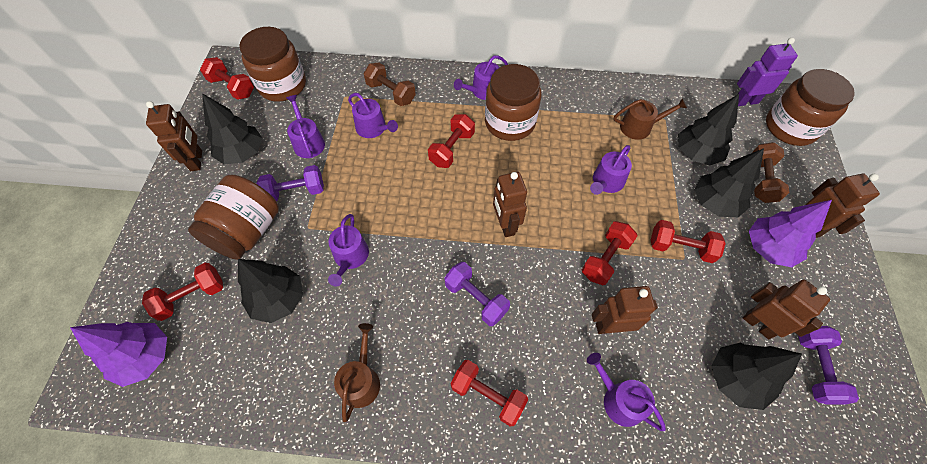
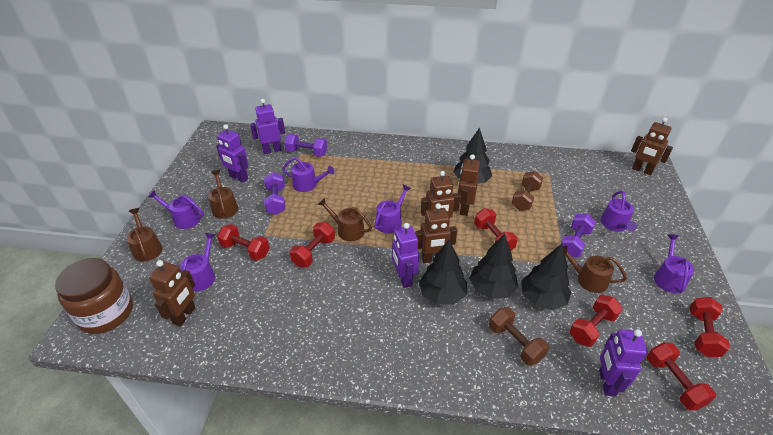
black tree: 5 -> 4
brown jar: 4 -> 1
brown watering can: 2 -> 4
purple robot: 1 -> 4
purple tree: 2 -> 0

